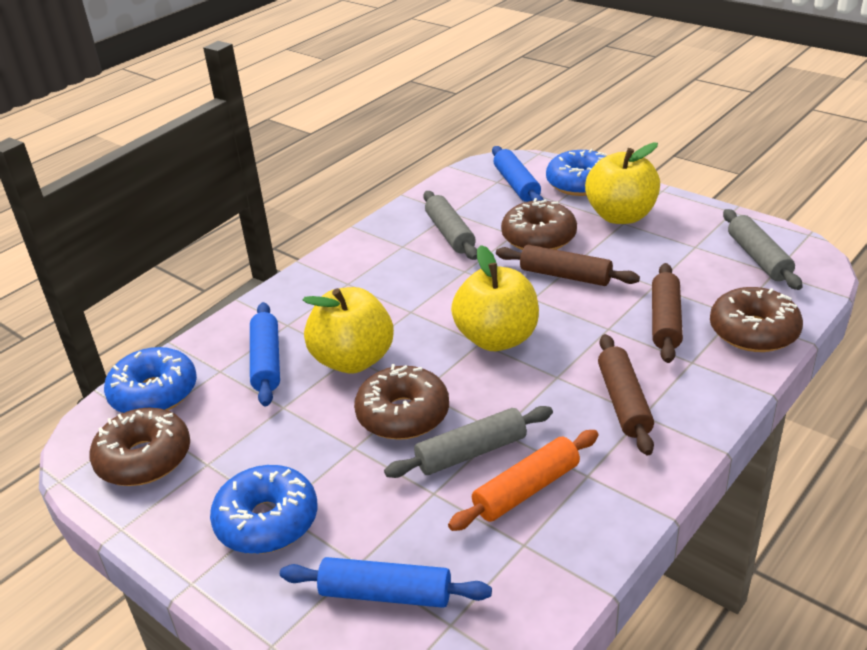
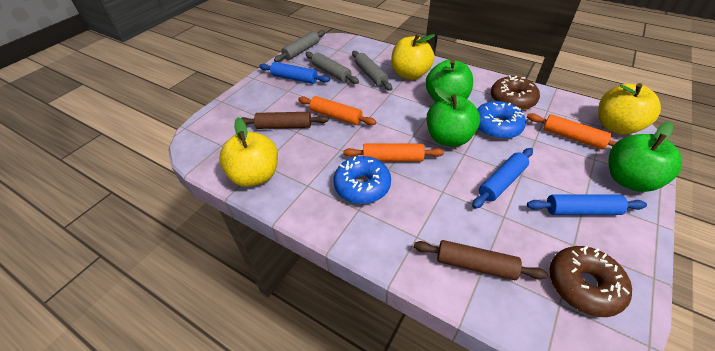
blue donut: 3 -> 2
brown donut: 4 -> 2
brown rolling pin: 3 -> 2
green apple: 0 -> 3
orange rolling pin: 1 -> 3

